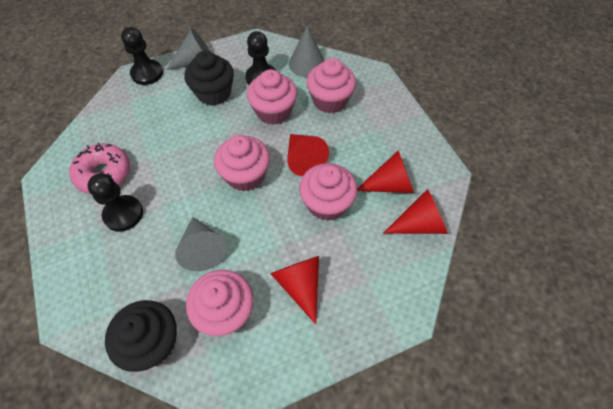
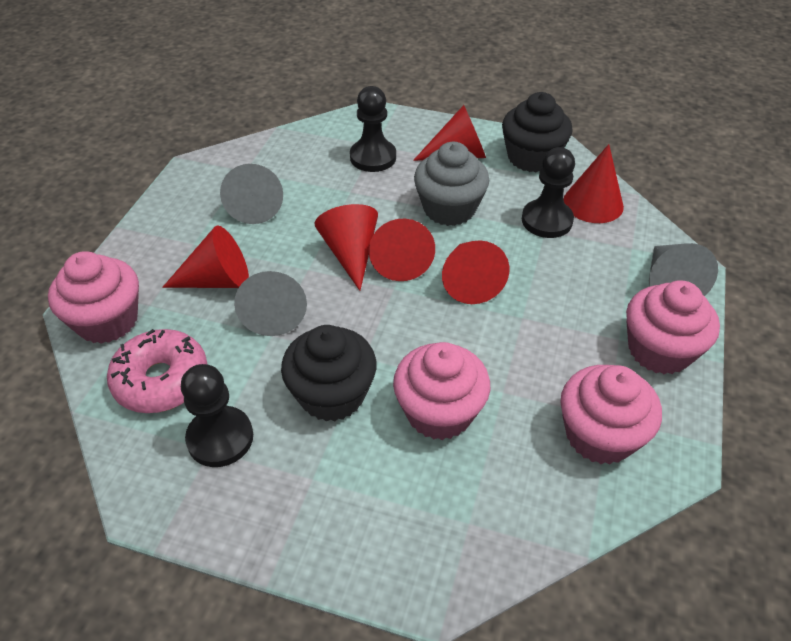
grey cupcake: 0 -> 1
pink cupcake: 5 -> 4
red cone: 4 -> 6

